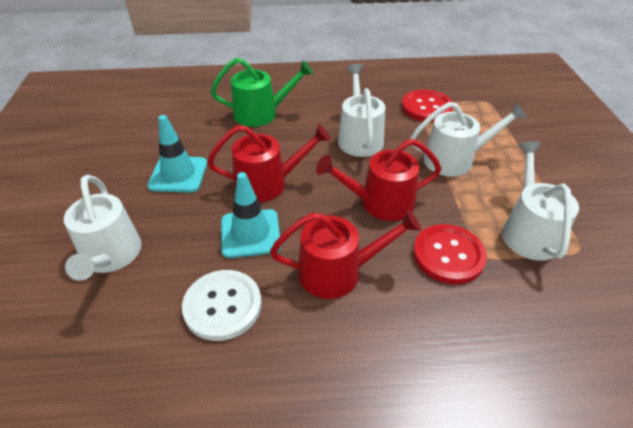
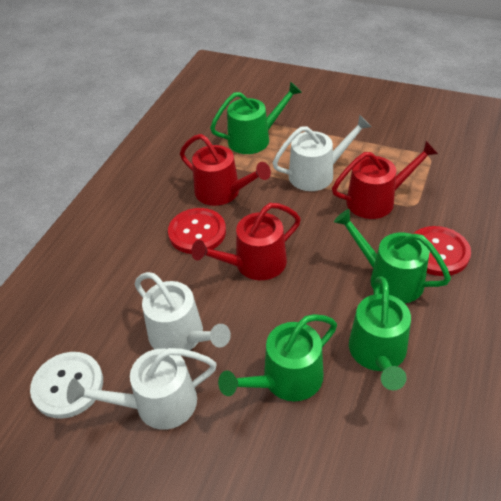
green watering can: 1 -> 4
turquoise traffic cone: 2 -> 0
white watering can: 4 -> 3

